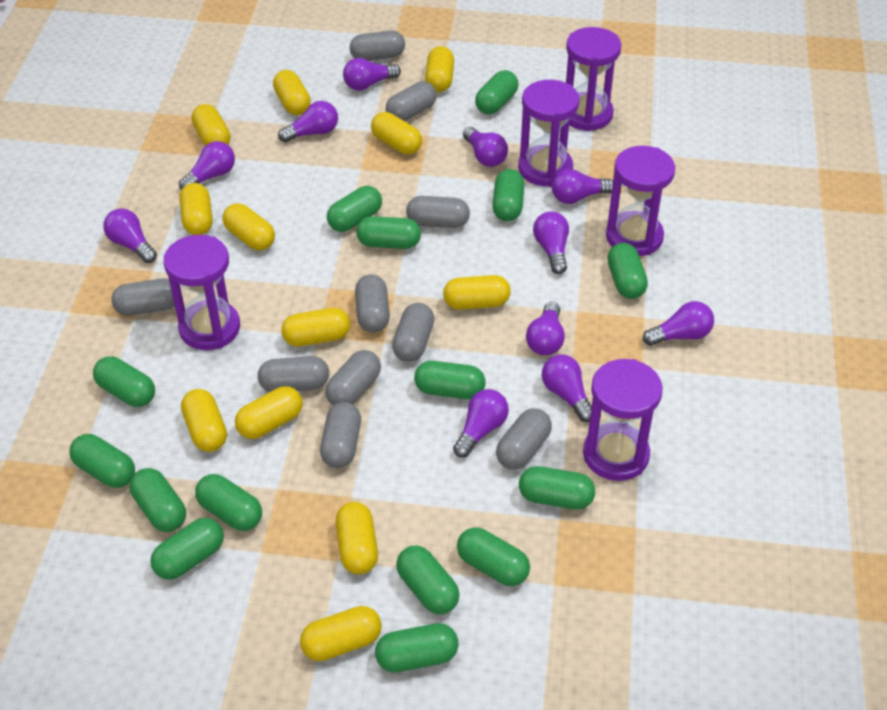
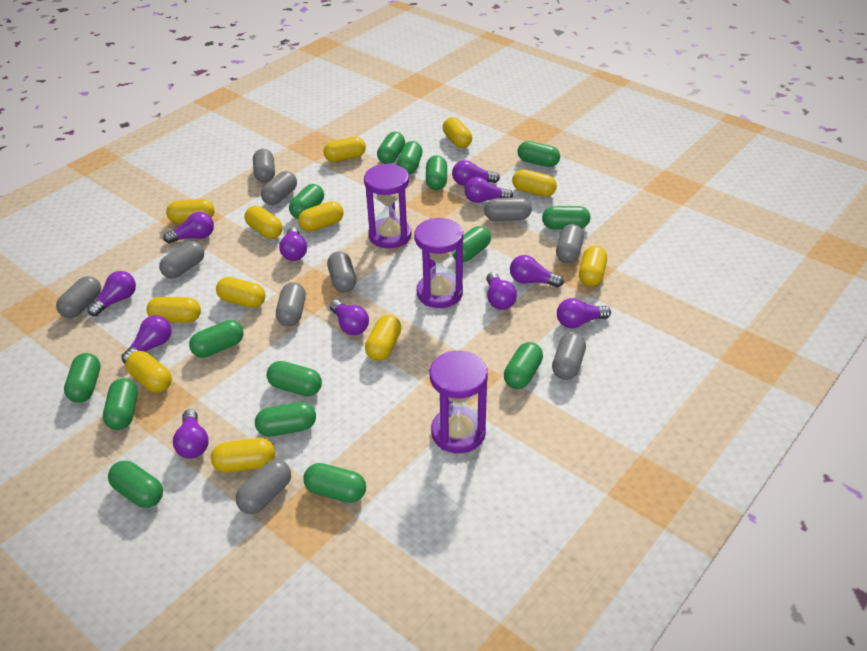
purple hourglass: 5 -> 3

